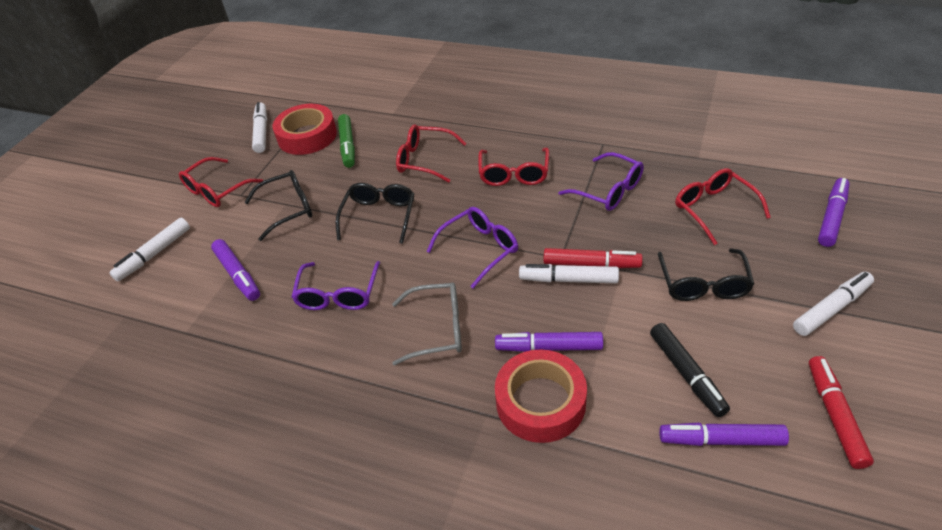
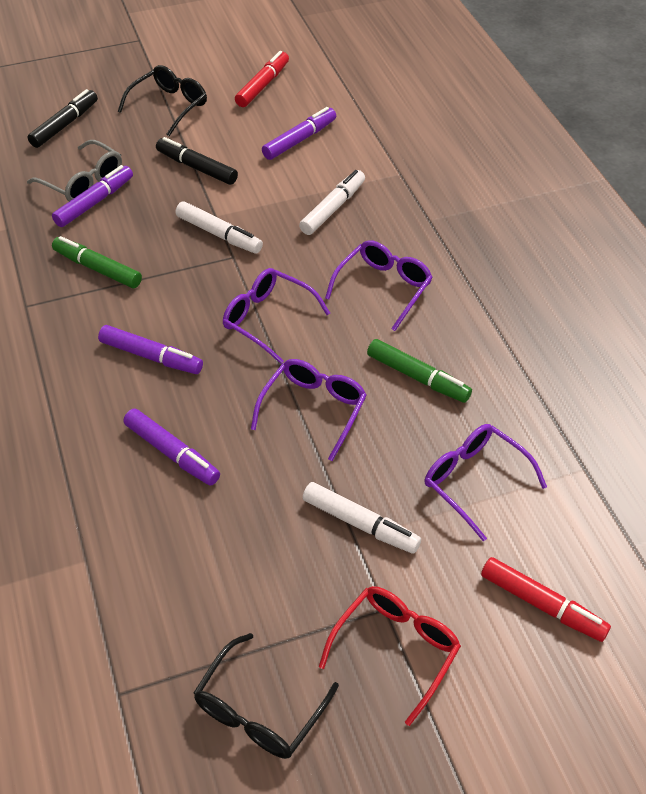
black glasses: 3 -> 2
black marker: 1 -> 2
green marker: 1 -> 2
purple glasses: 3 -> 4
red glasses: 4 -> 1
red tape: 2 -> 0
white marker: 4 -> 3

